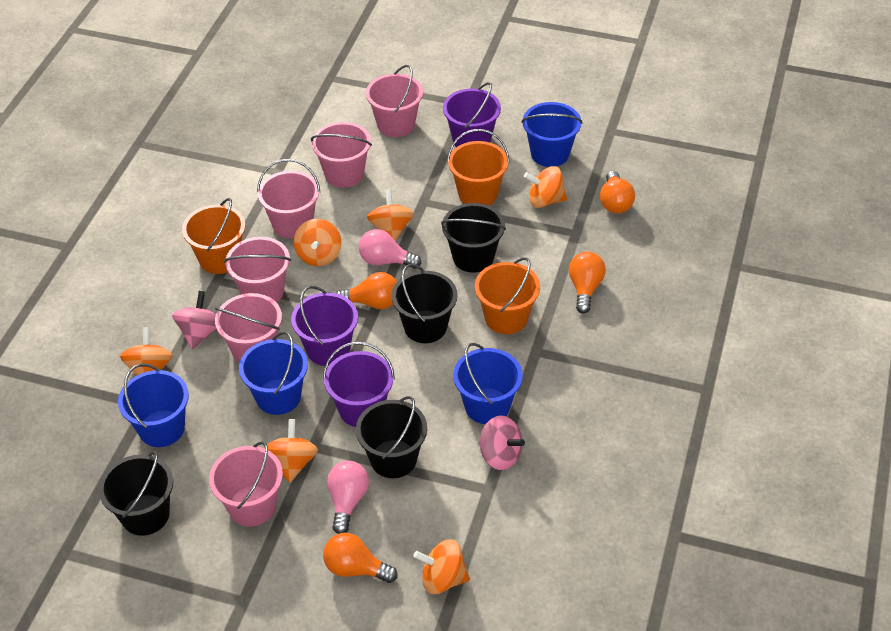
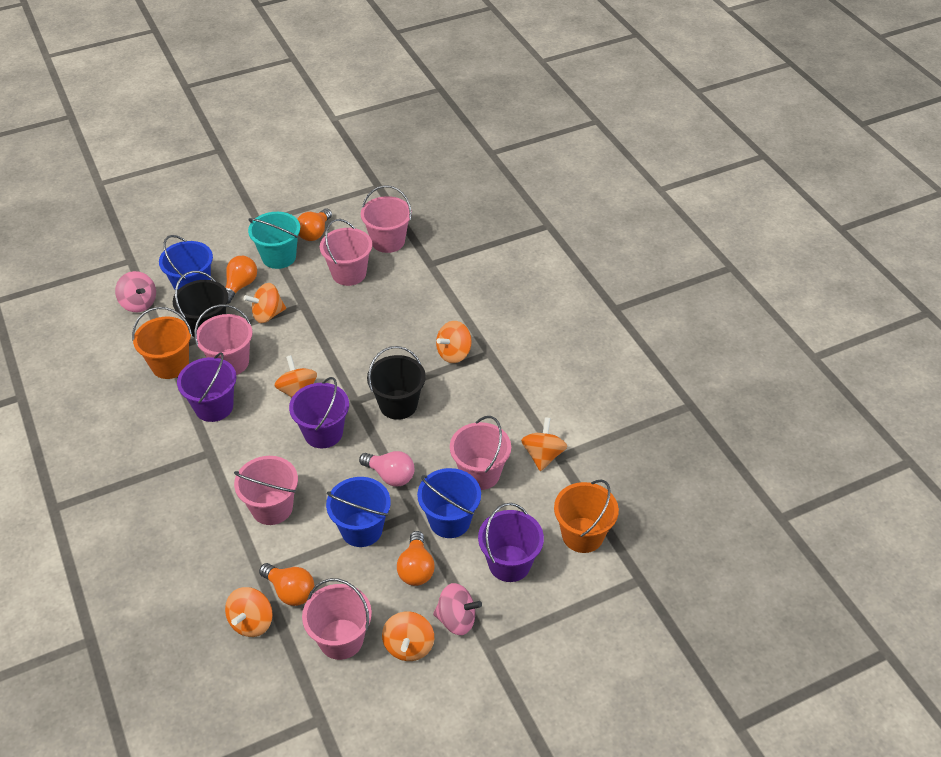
black bucket: 4 -> 2
blue bucket: 4 -> 3
orange bucket: 3 -> 2
pink light bulb: 2 -> 1
turquoise bucket: 0 -> 1

